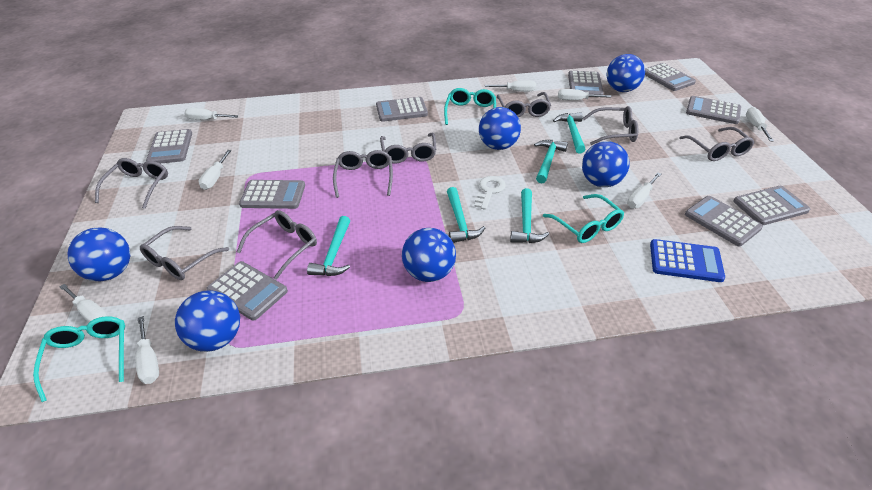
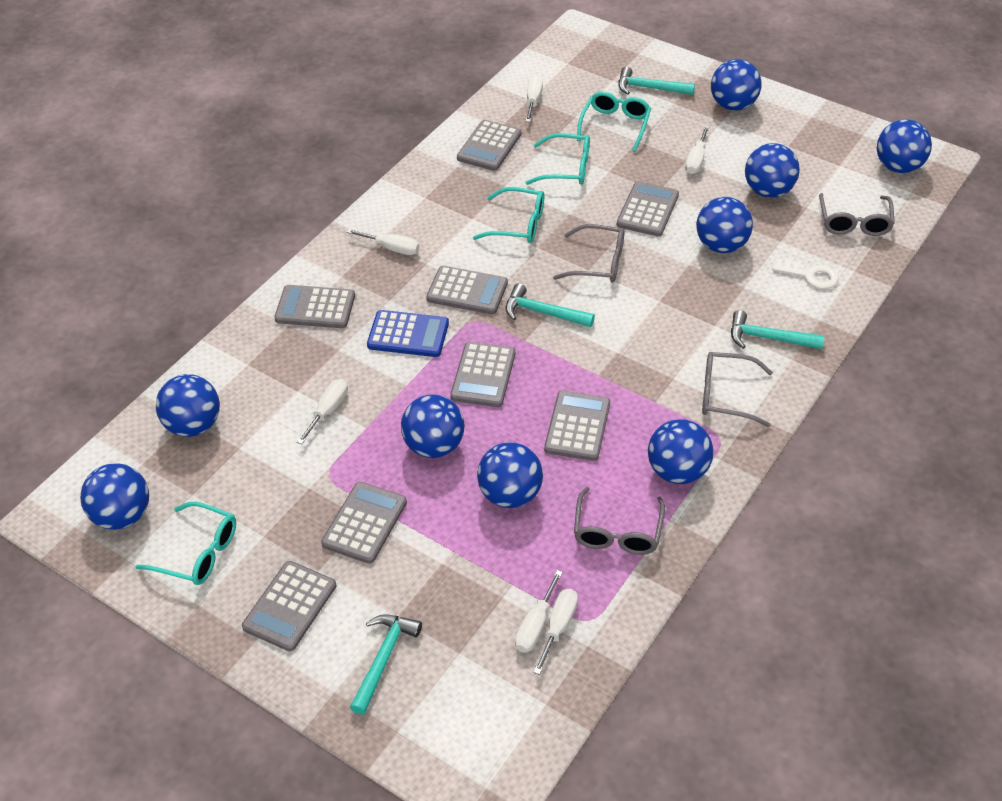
blue ball: 6 -> 9
grey calculator: 9 -> 8
grey glasses: 8 -> 4
turquoise glasses: 3 -> 4
turquoise hammer: 5 -> 4
white screwdriver: 8 -> 6

